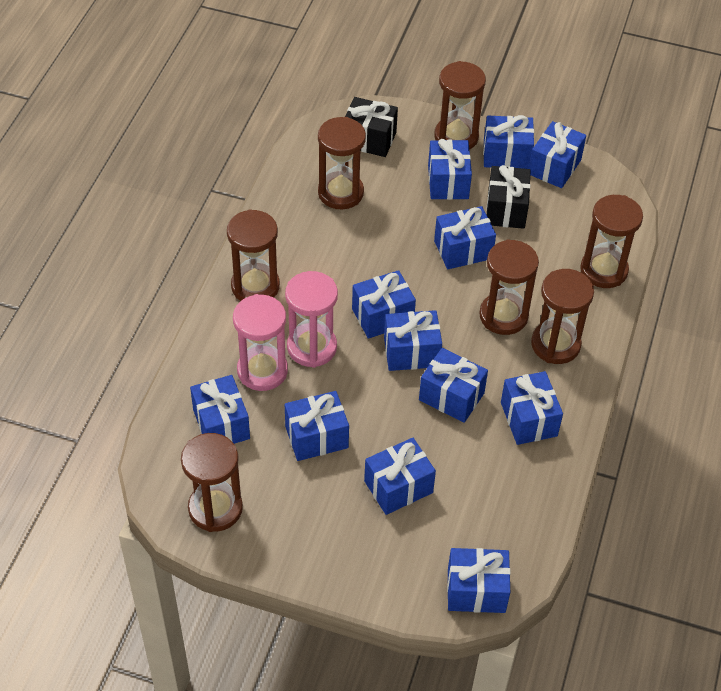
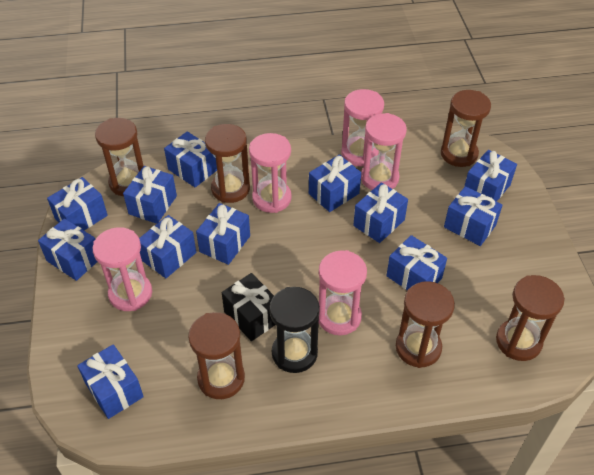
black gift: 2 -> 1
black hourglass: 0 -> 1
brown hourglass: 7 -> 6
pink hourglass: 2 -> 5

